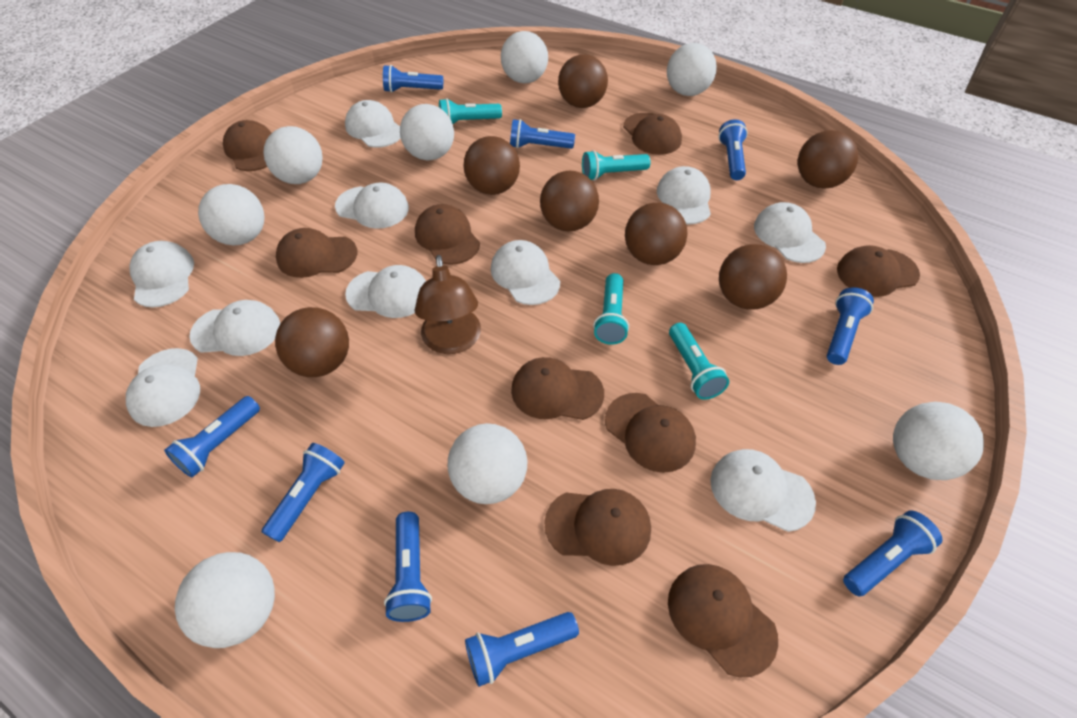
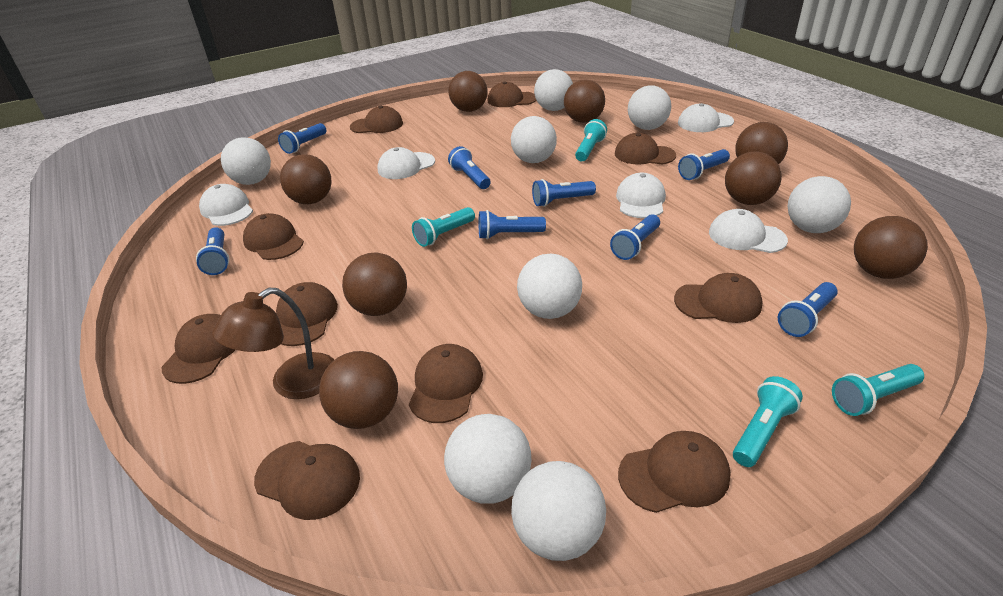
blue flashlight: 9 -> 8
brown ball: 7 -> 8
brown cap: 9 -> 10
white cap: 10 -> 5

